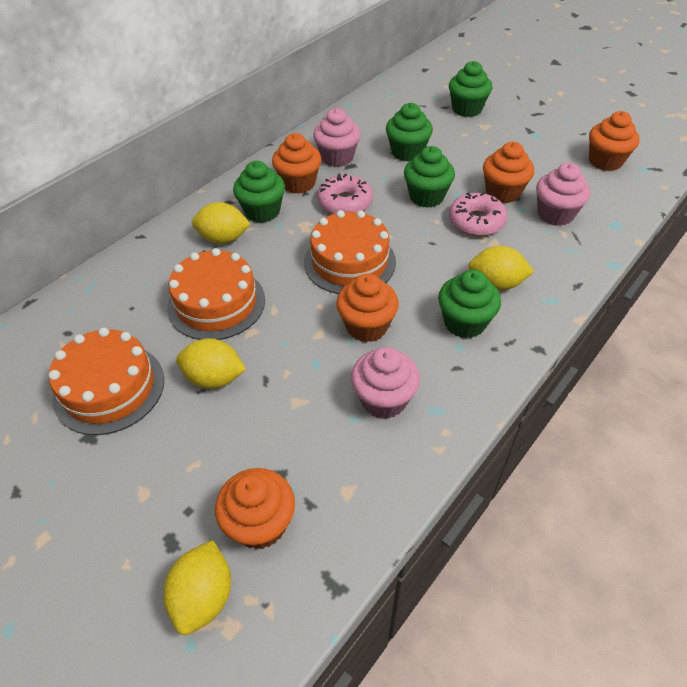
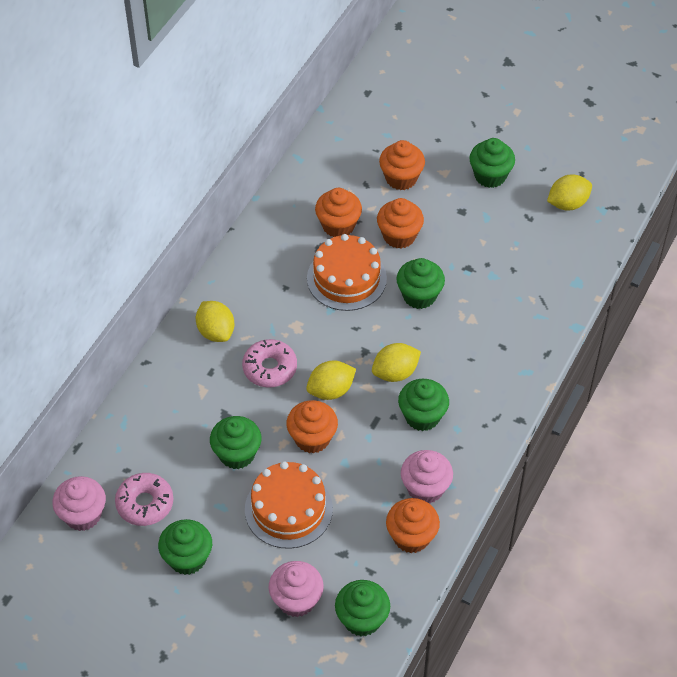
green cupcake: 5 -> 6
orange cake: 3 -> 2

